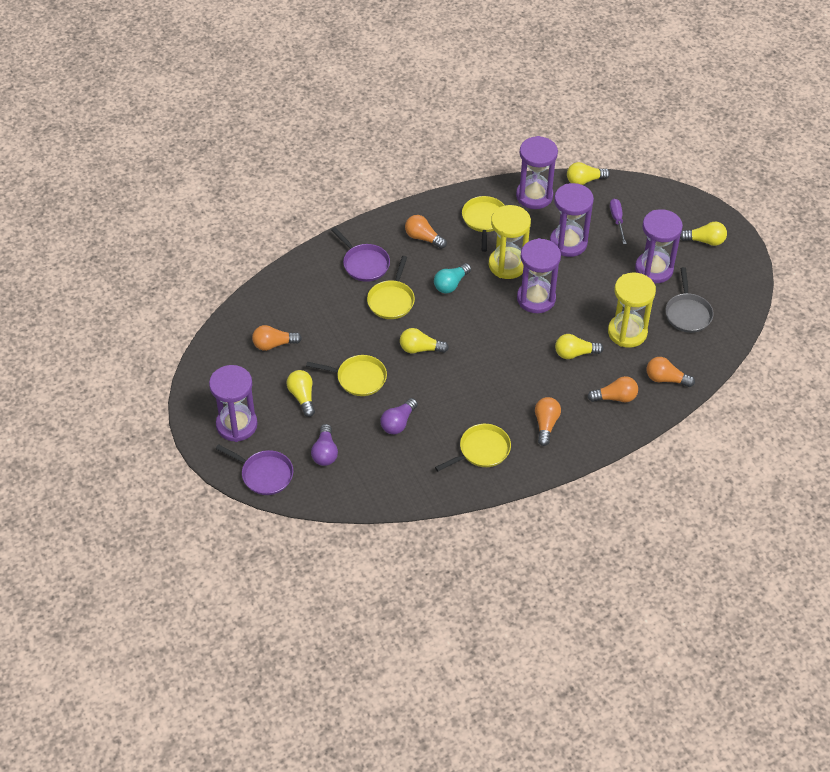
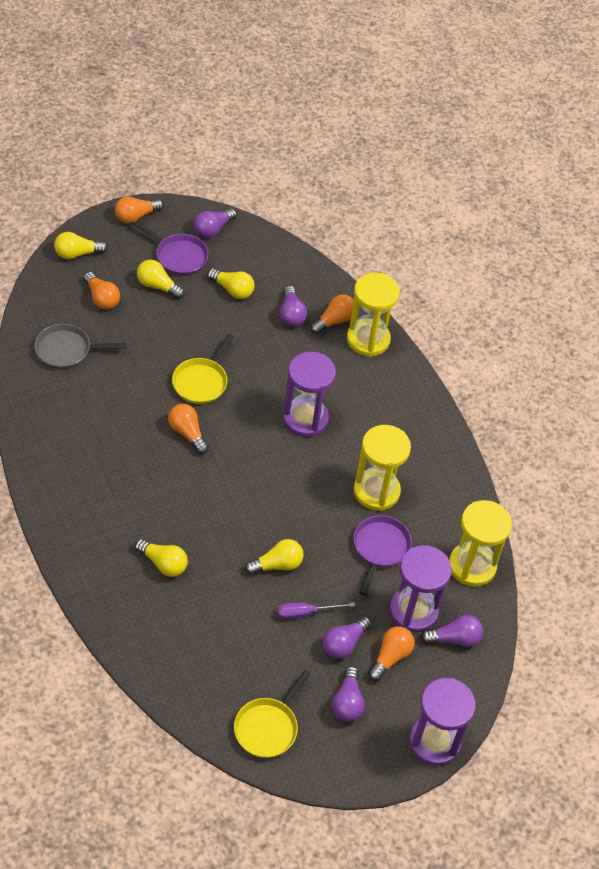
purple hourglass: 5 -> 3
purple light bulb: 2 -> 5
turquoise light bulb: 1 -> 0
yellow hourglass: 2 -> 3
yellow pan: 4 -> 2

